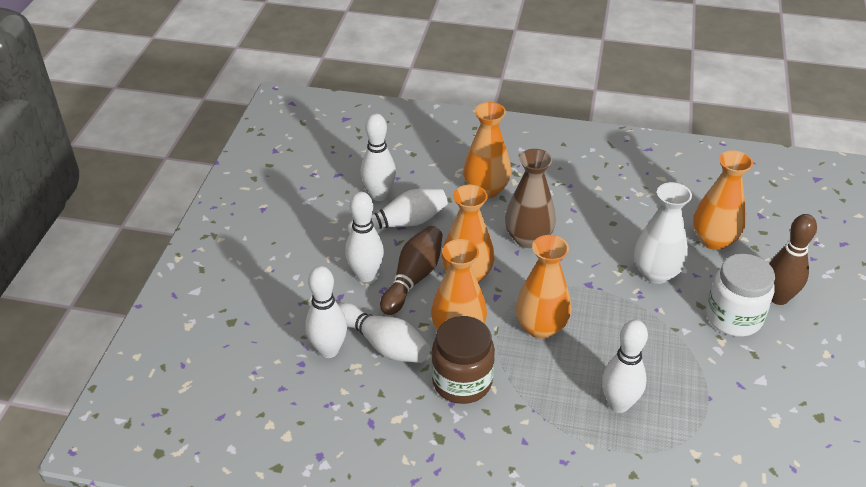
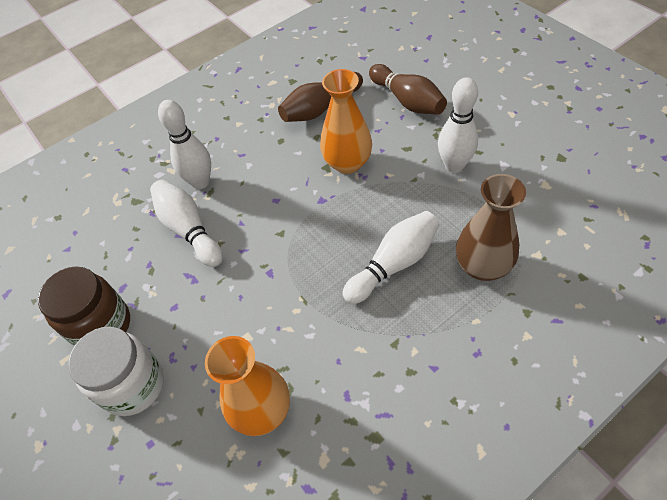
orange vase: 5 -> 2
white bowling pin: 6 -> 4
white vase: 1 -> 0

